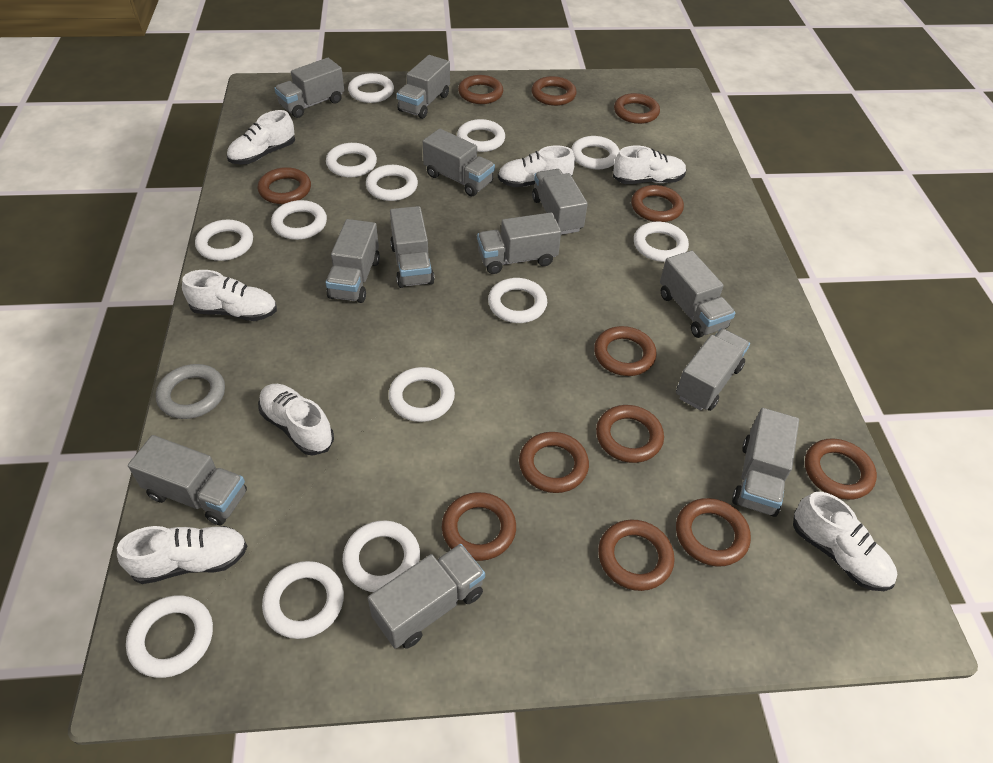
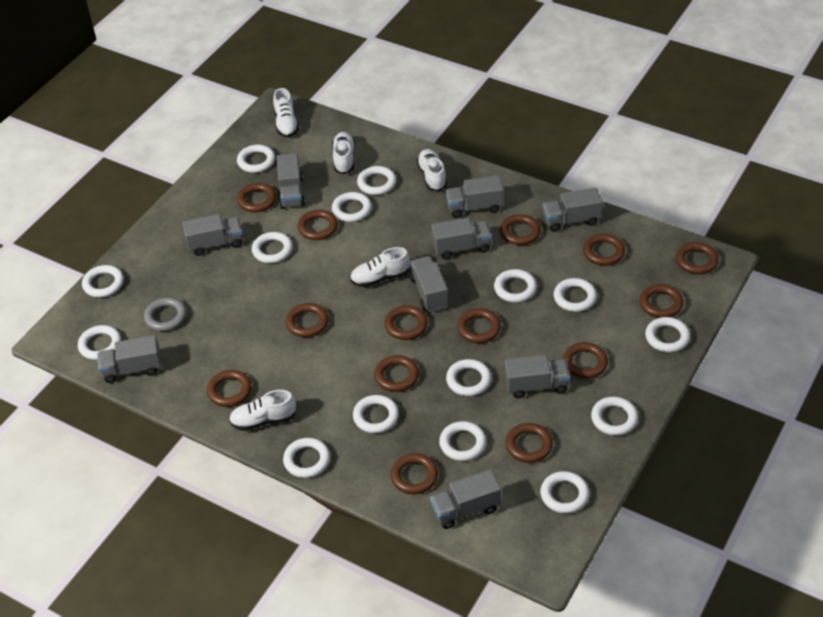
brown ring: 12 -> 14
grey truck: 12 -> 9
white ring: 13 -> 15
white shoe: 7 -> 5

